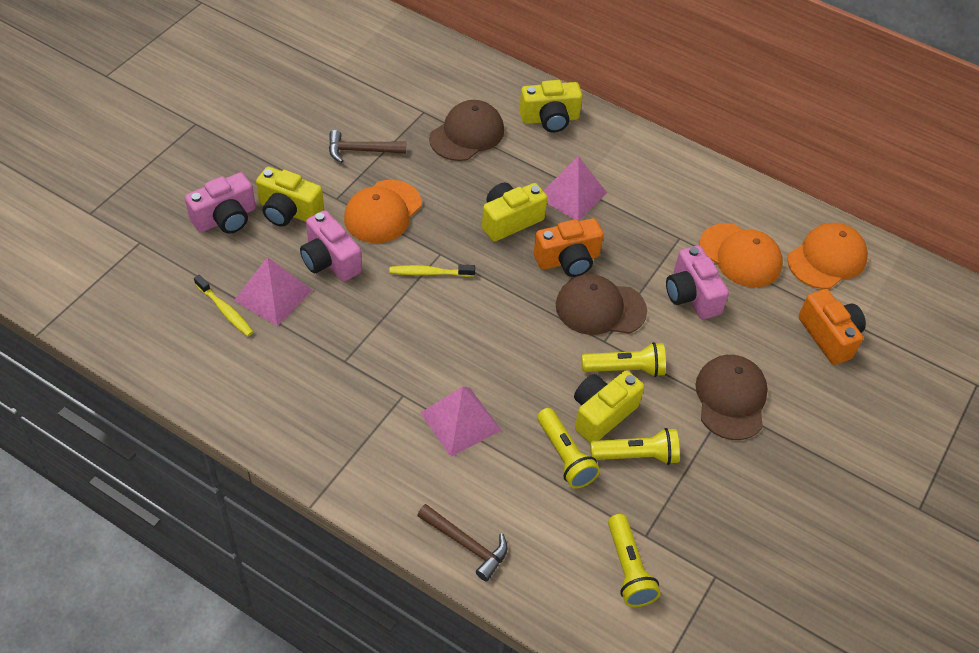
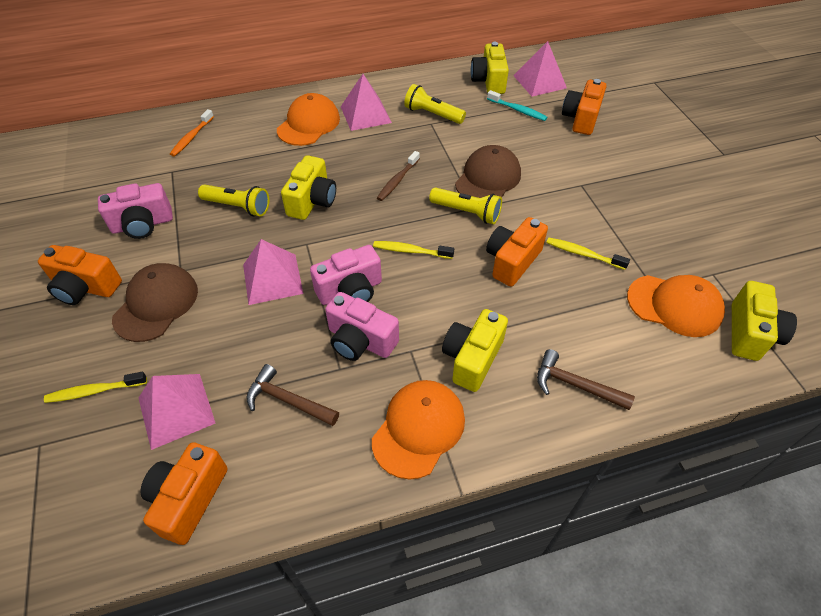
brown cap: 3 -> 2
brown toothbrush: 0 -> 1
orange camera: 2 -> 4
orange toothbrush: 0 -> 1
pink pyramid: 3 -> 4
turquoise toothbrush: 0 -> 1
yellow flashlight: 4 -> 3
yellow toothbrush: 2 -> 3

